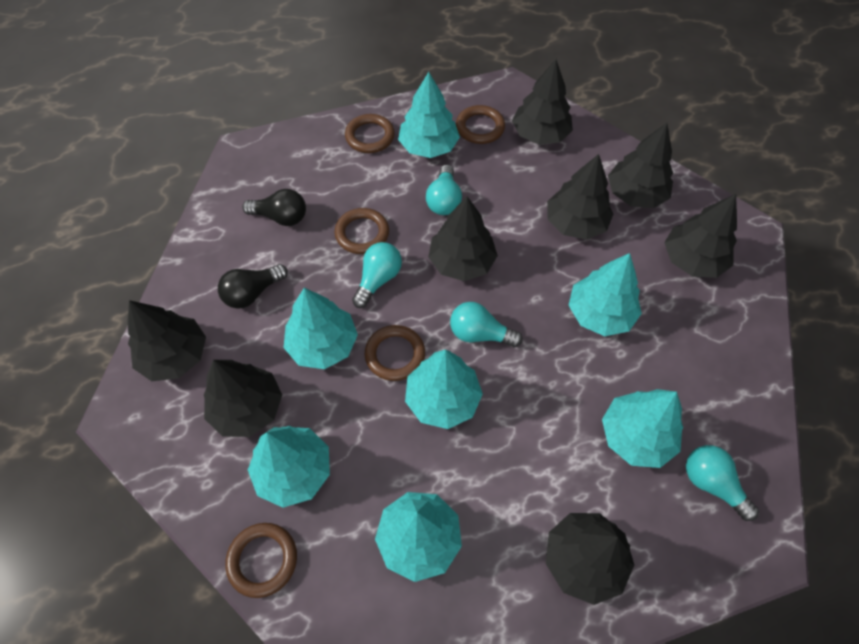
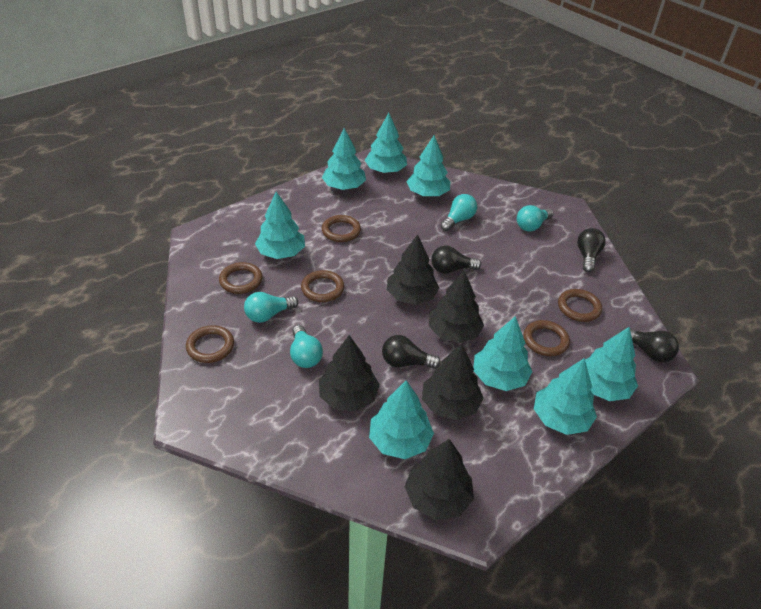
black light bulb: 2 -> 4
black tree: 8 -> 5
brown ring: 5 -> 6
turquoise tree: 7 -> 8

